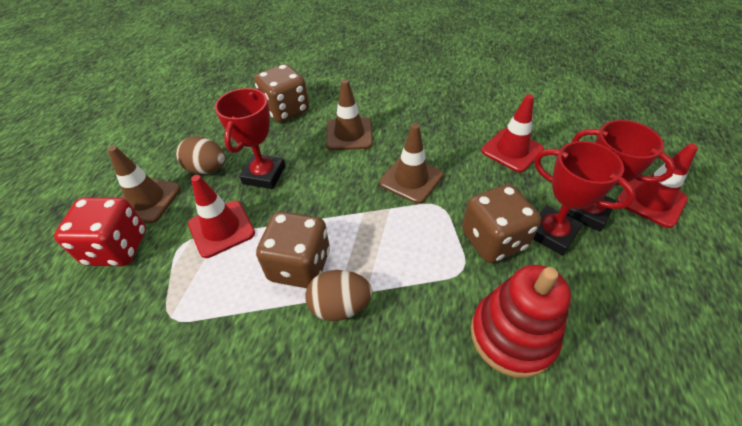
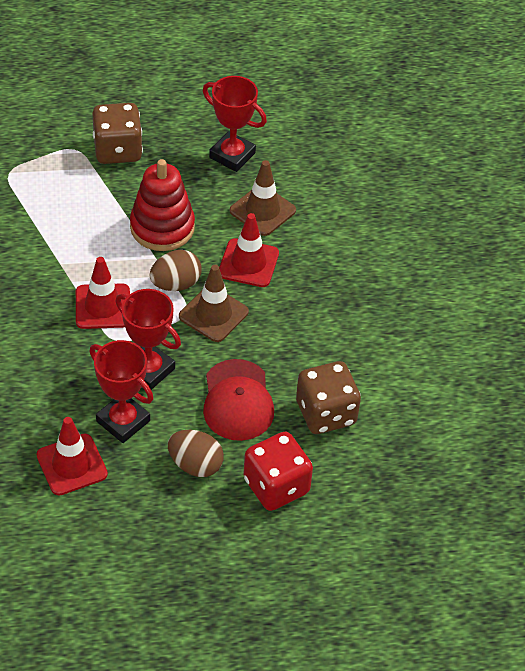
brown dice: 3 -> 2
brown traffic cone: 3 -> 2
red cap: 0 -> 1

